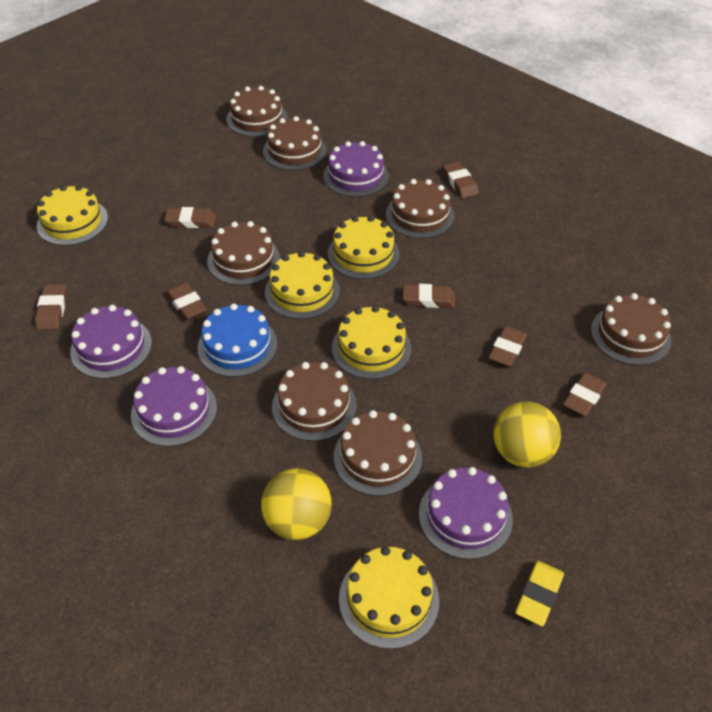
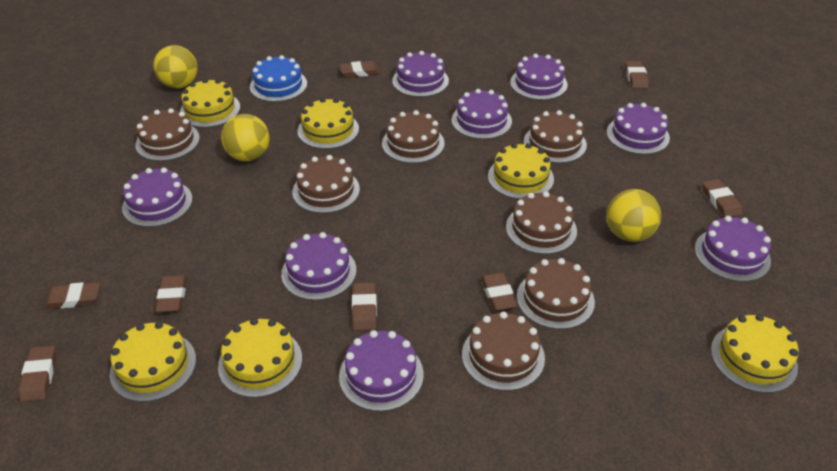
brown eraser: 7 -> 8
purple cake: 4 -> 8
yellow ball: 2 -> 3
yellow cake: 5 -> 6
yellow eraser: 1 -> 0

